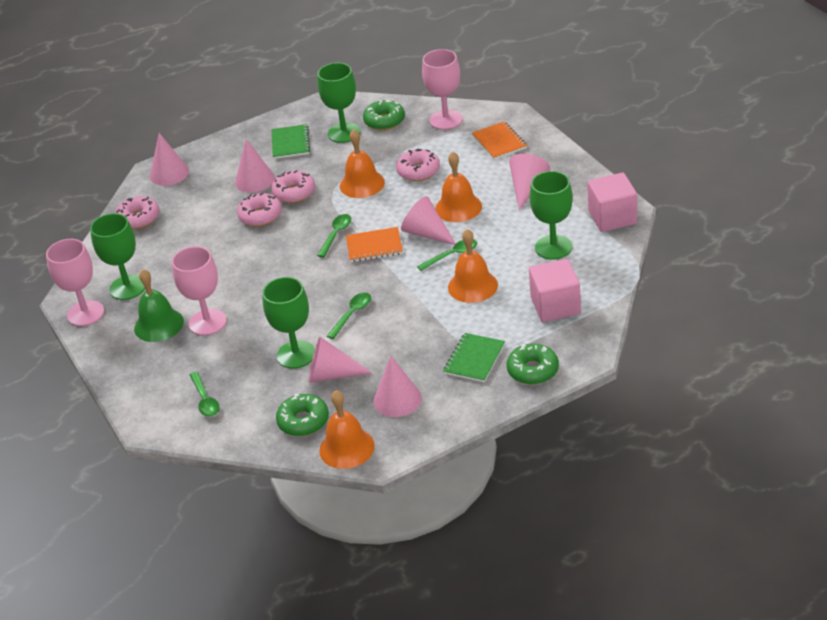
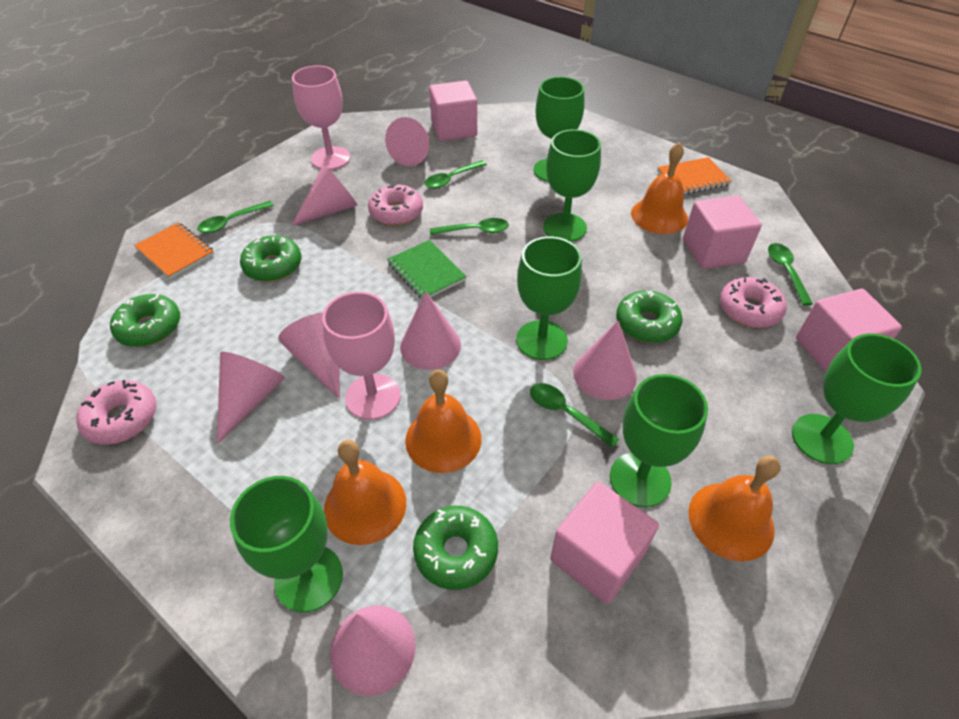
green bell: 1 -> 0
green donut: 3 -> 4
green goblet: 4 -> 6
green notebook: 2 -> 1
green spoon: 4 -> 5
pink cone: 6 -> 7
pink cube: 2 -> 4
pink donut: 4 -> 3
pink goblet: 3 -> 2

